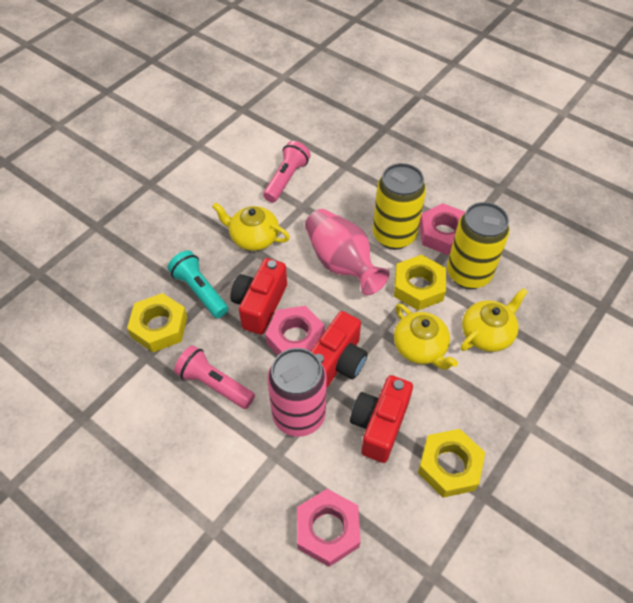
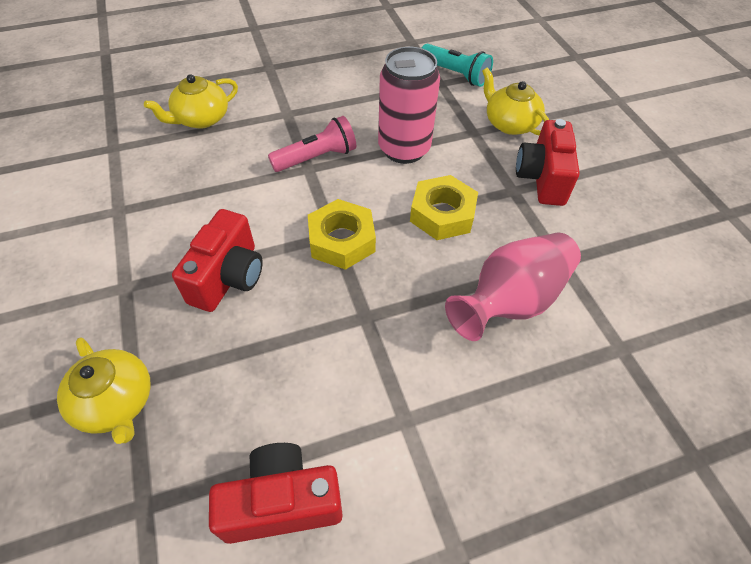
pink flashlight: 2 -> 1
pink nut: 3 -> 0
yellow can: 2 -> 0
yellow nut: 3 -> 2

